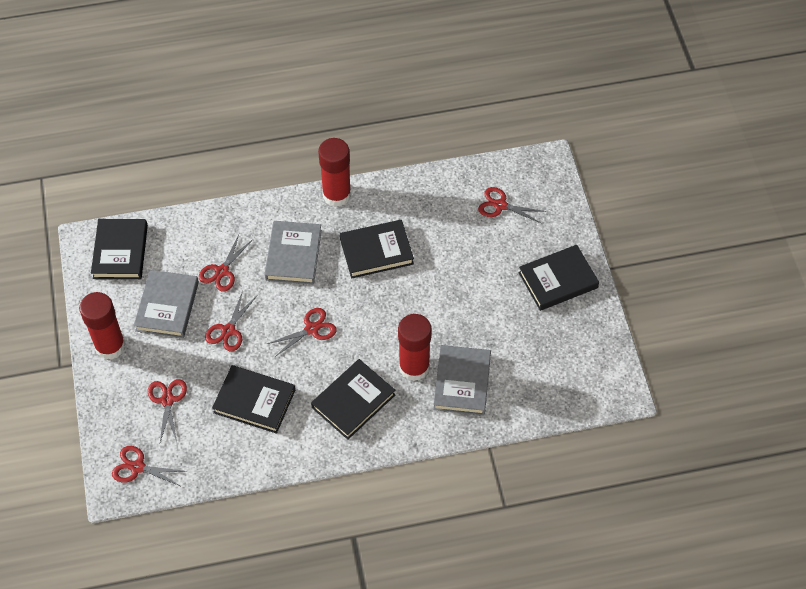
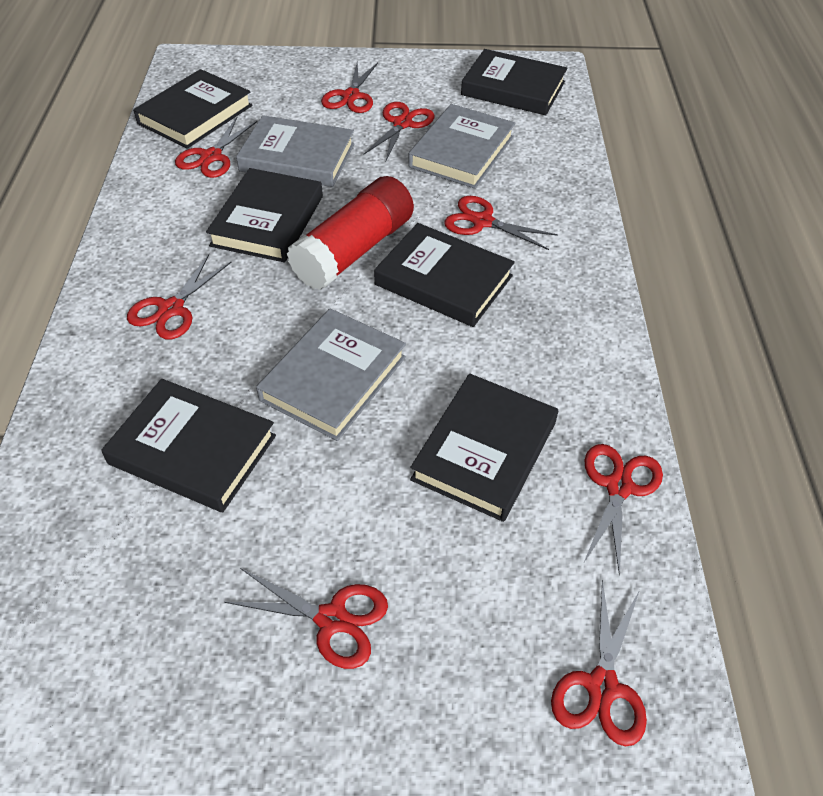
black book: 5 -> 6
red glue stick: 3 -> 1
red scissors: 6 -> 8

